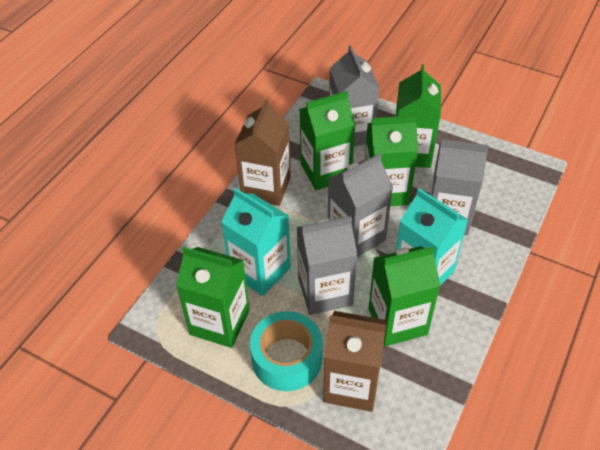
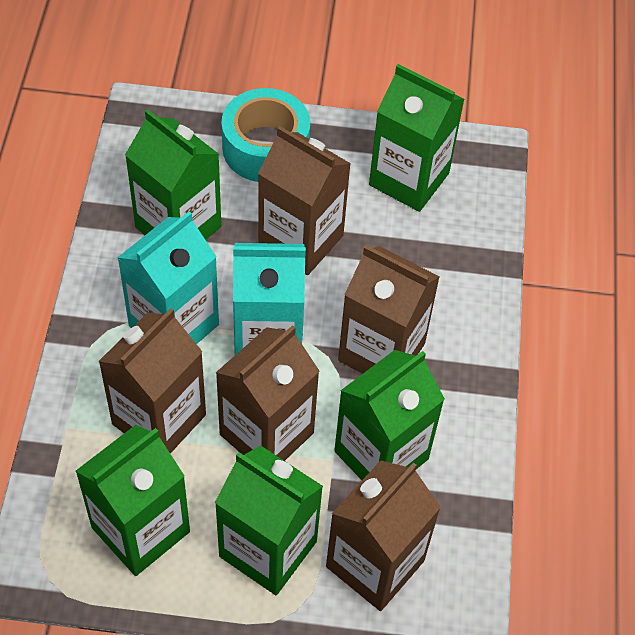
brown carton: 2 -> 5
grey carton: 4 -> 0

